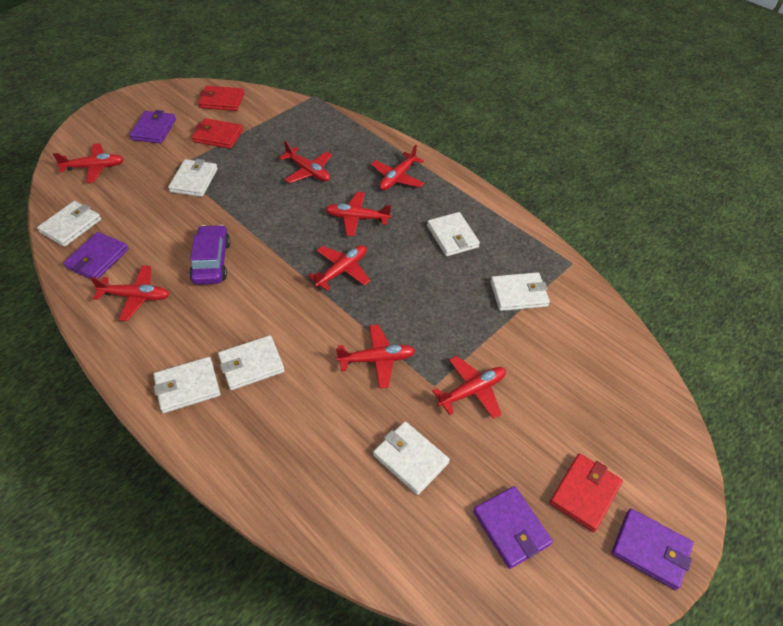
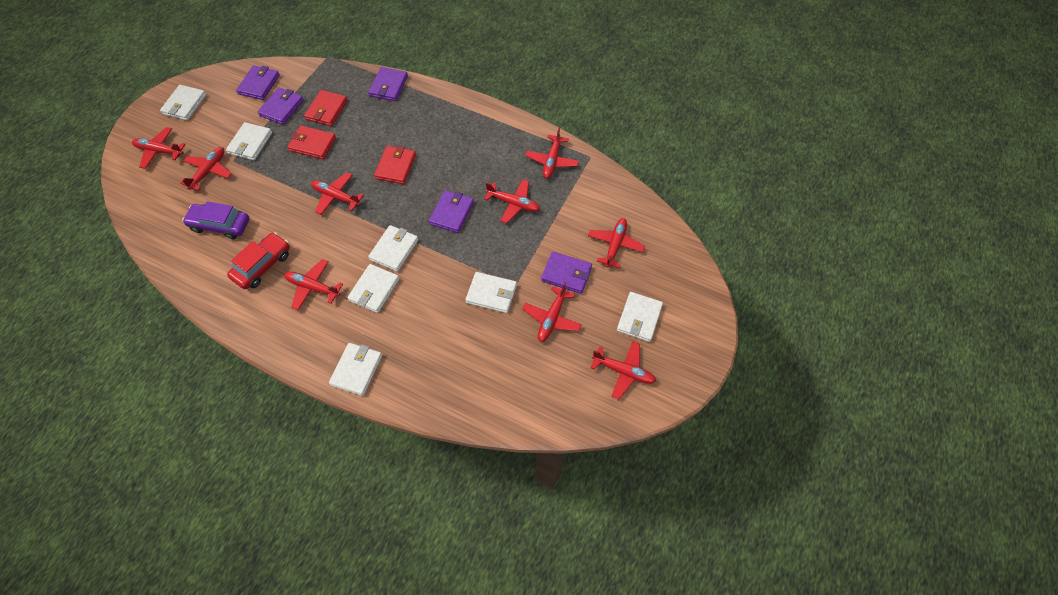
purple wallet: 4 -> 5
red car: 0 -> 1
red plane: 8 -> 9

